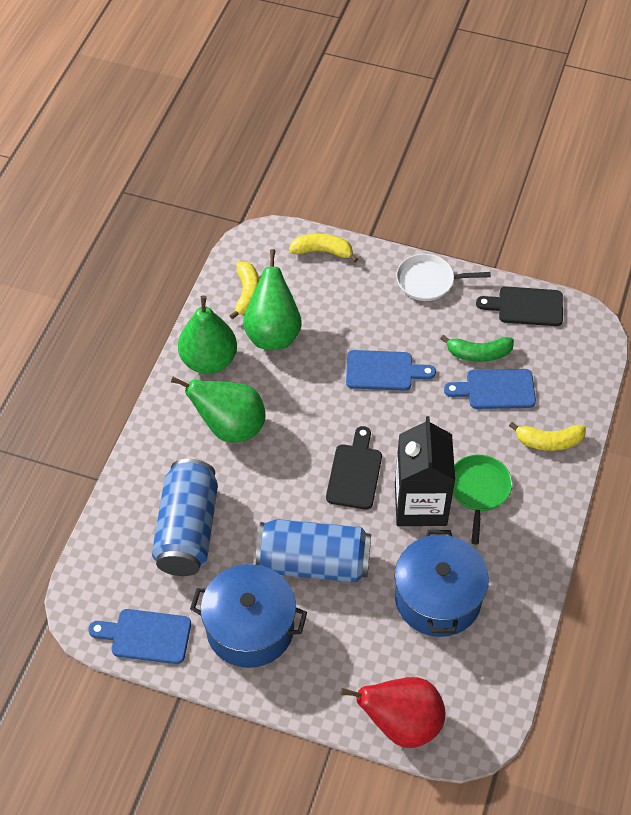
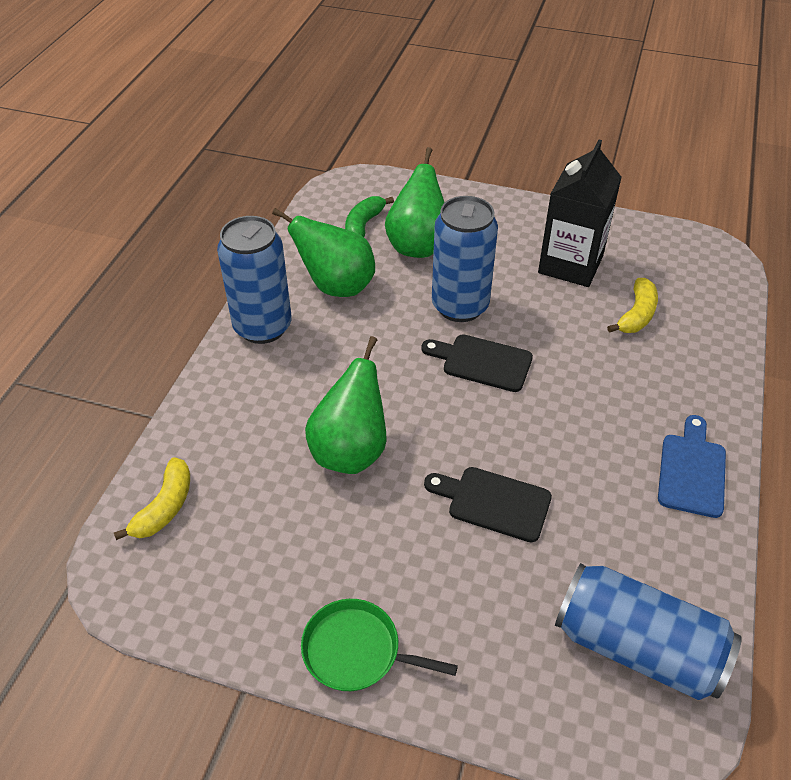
blue can: 2 -> 3
blue cutting board: 3 -> 1
blue pot: 2 -> 0
red pear: 1 -> 0
white pan: 1 -> 0
yellow banana: 3 -> 2

